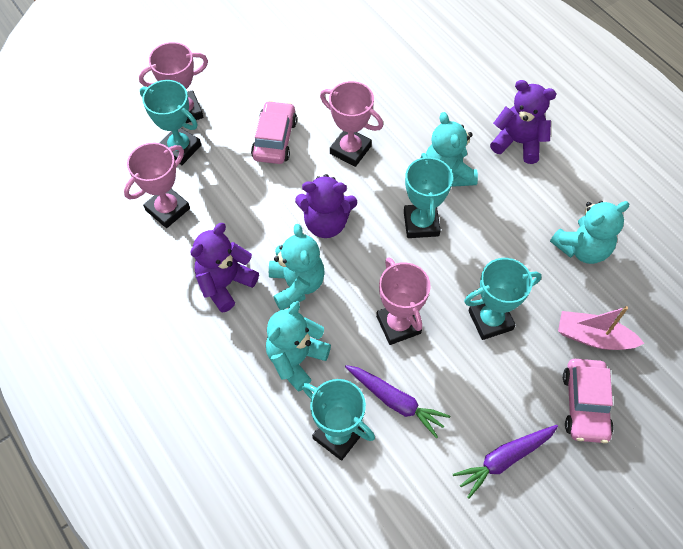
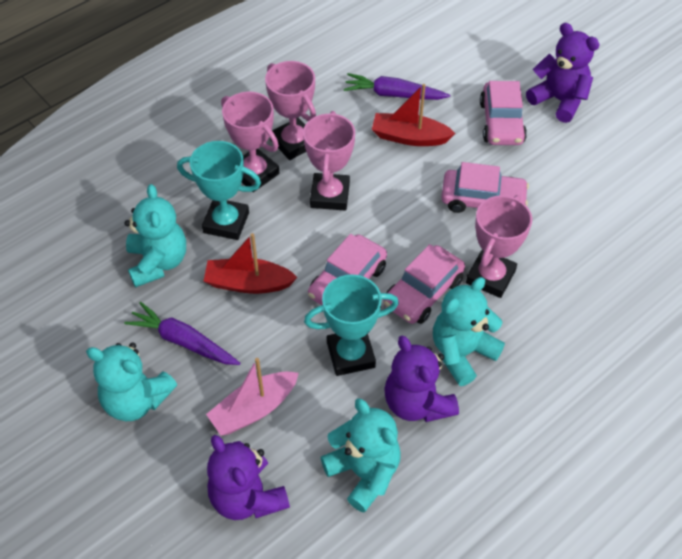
pink car: 2 -> 4
red boat: 0 -> 2
turquoise trophy: 4 -> 2

